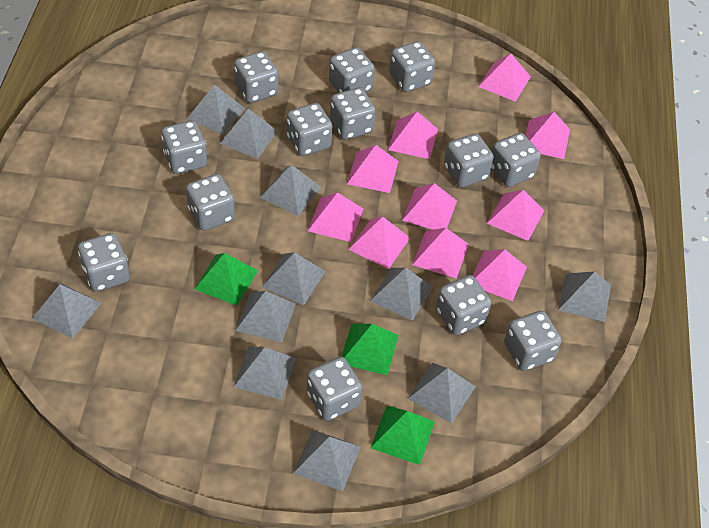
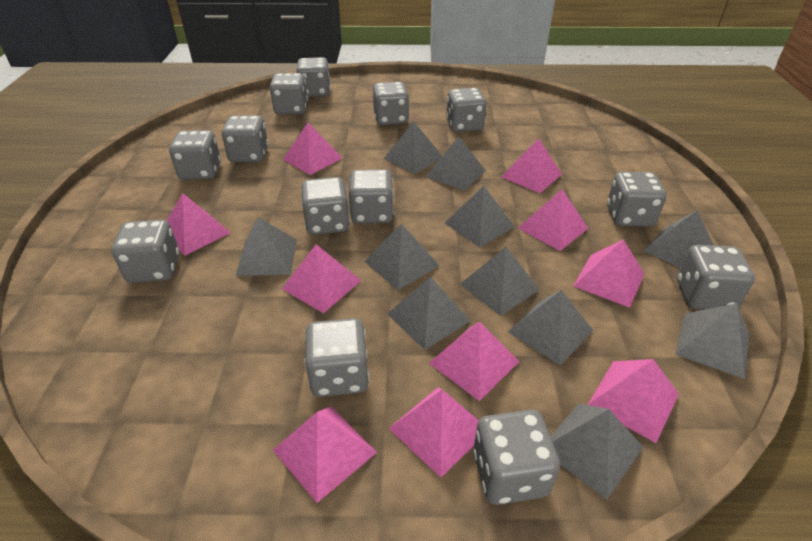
green pyramid: 3 -> 0

